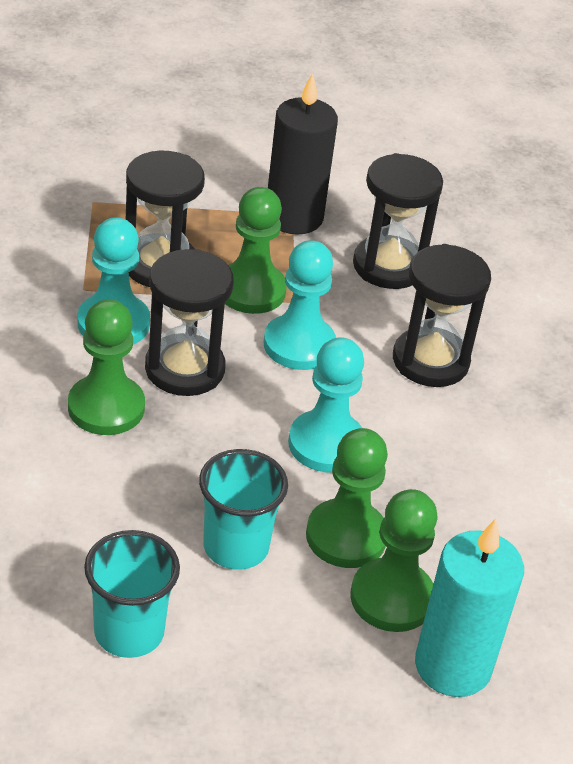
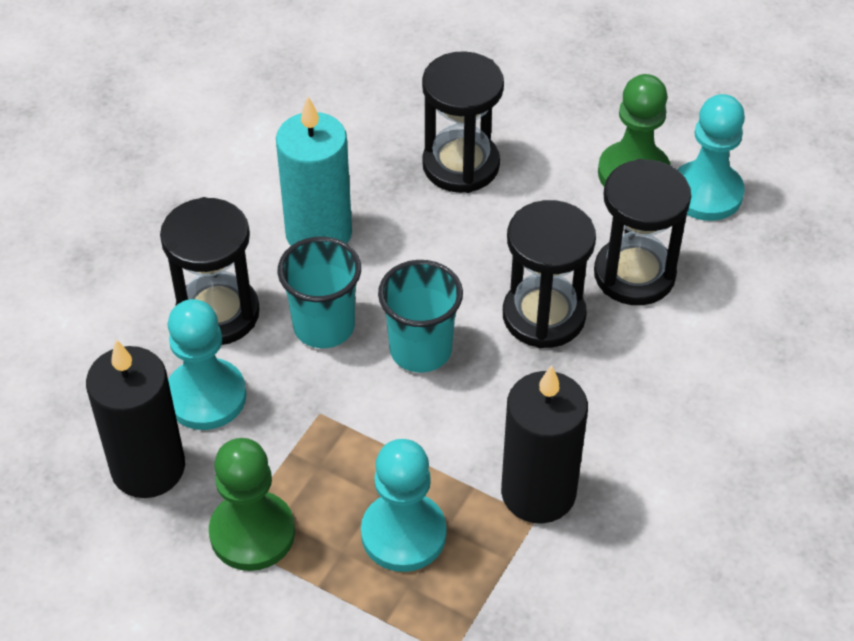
black candle: 1 -> 2
green pawn: 4 -> 2

